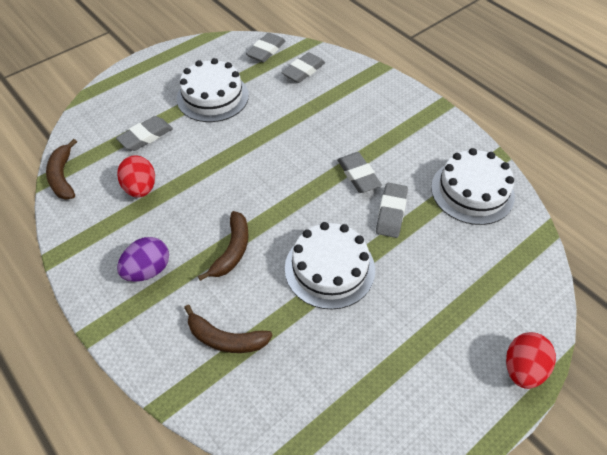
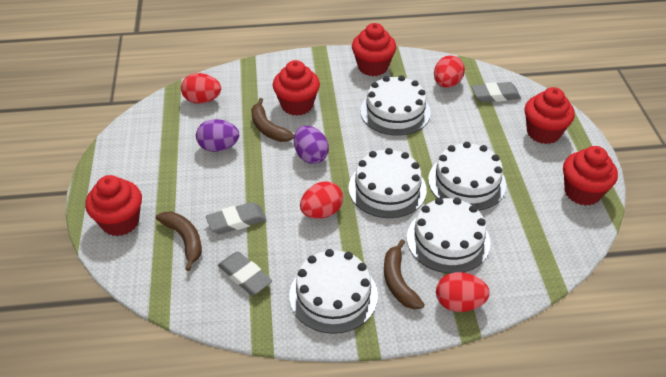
grey eraser: 5 -> 3
purple egg: 1 -> 2
red cupcake: 0 -> 5
red egg: 2 -> 4
white cake: 3 -> 5

